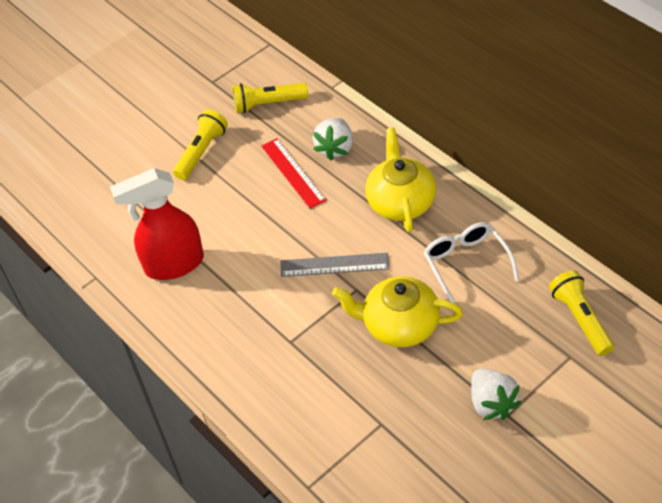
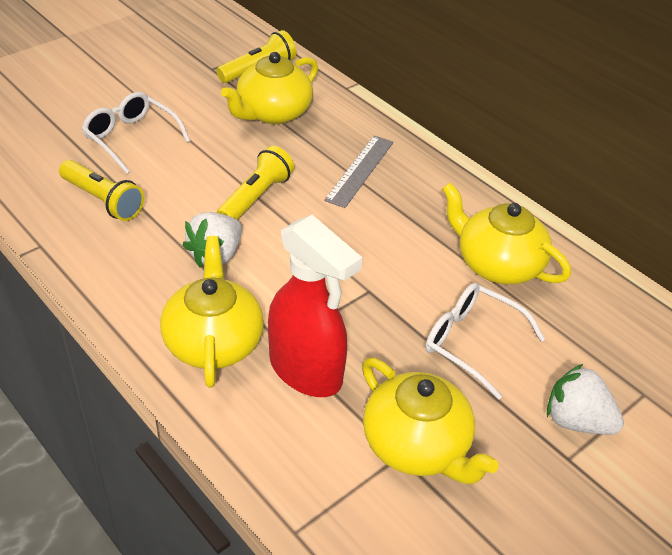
red ruler: 1 -> 0
white glasses: 1 -> 2
yellow teapot: 2 -> 4

